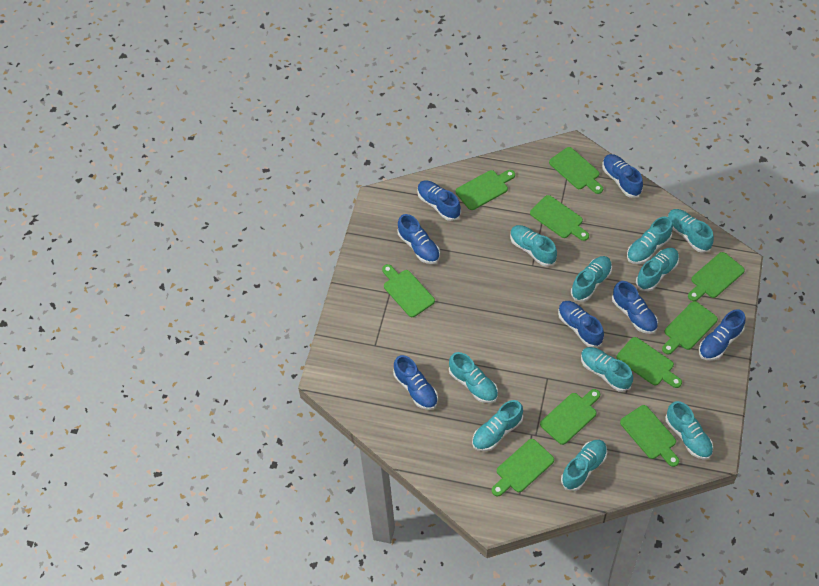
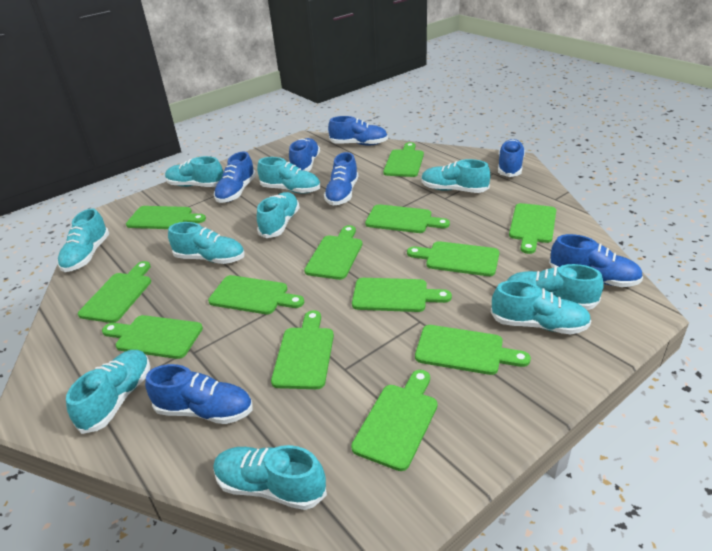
green cutting board: 10 -> 13

